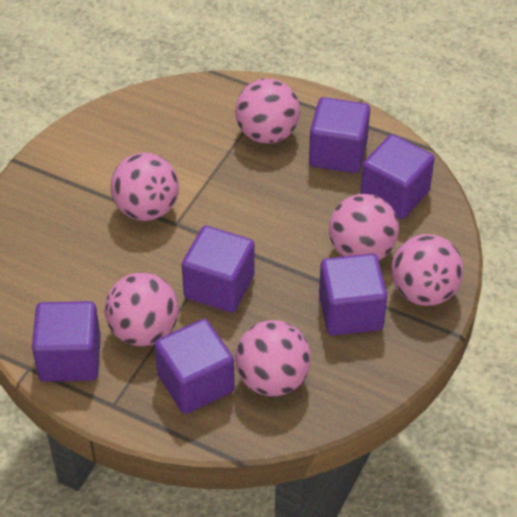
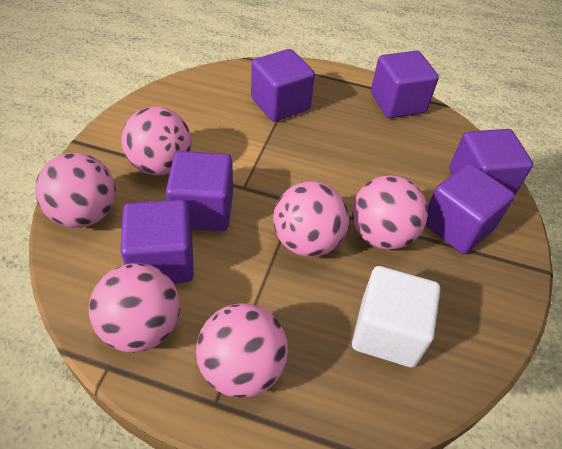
white cube: 0 -> 1

